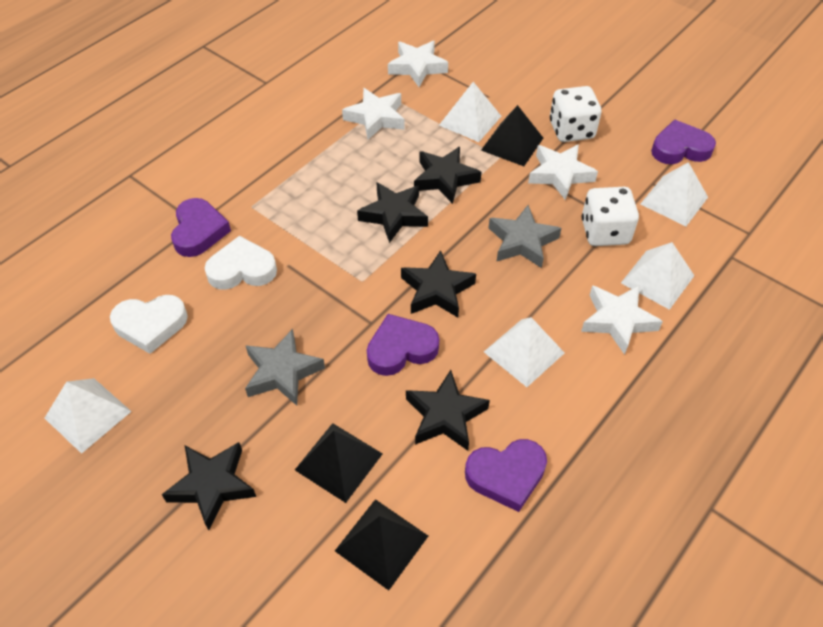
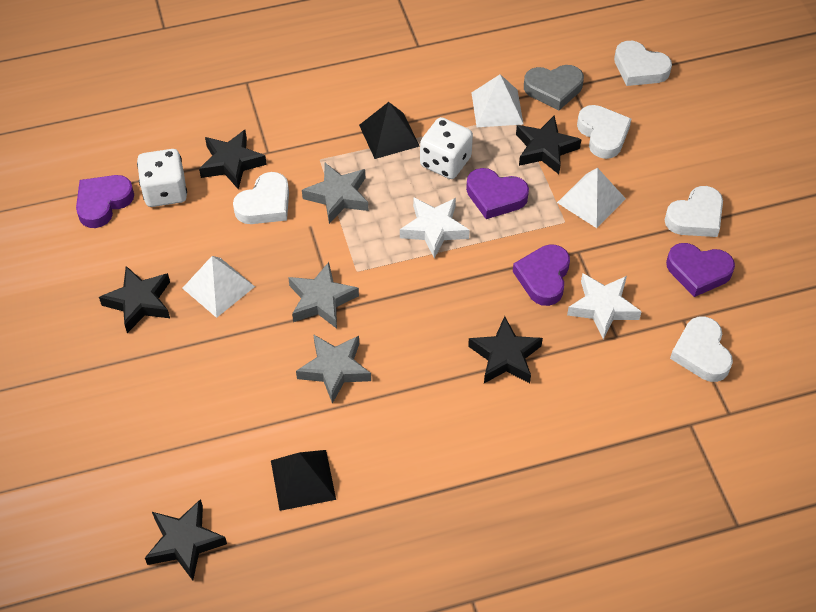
black pyramid: 3 -> 2
grey heart: 0 -> 1
grey star: 2 -> 3
white heart: 2 -> 5
white pyramid: 5 -> 3
white star: 4 -> 2

